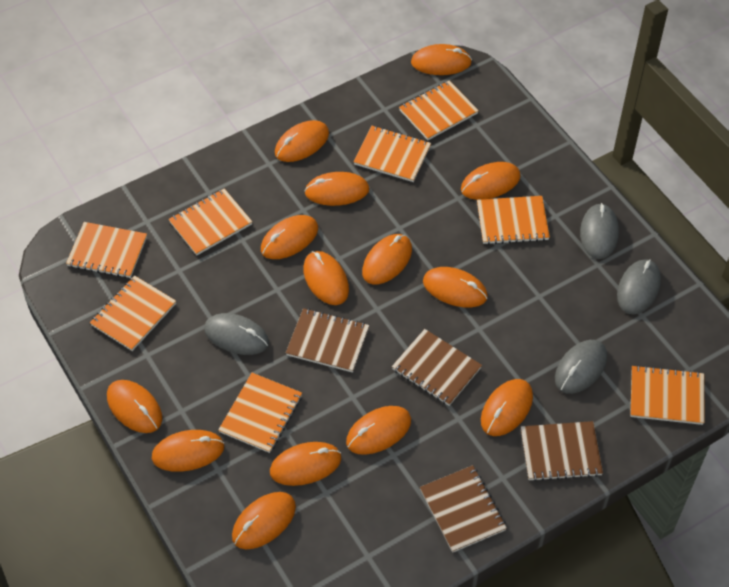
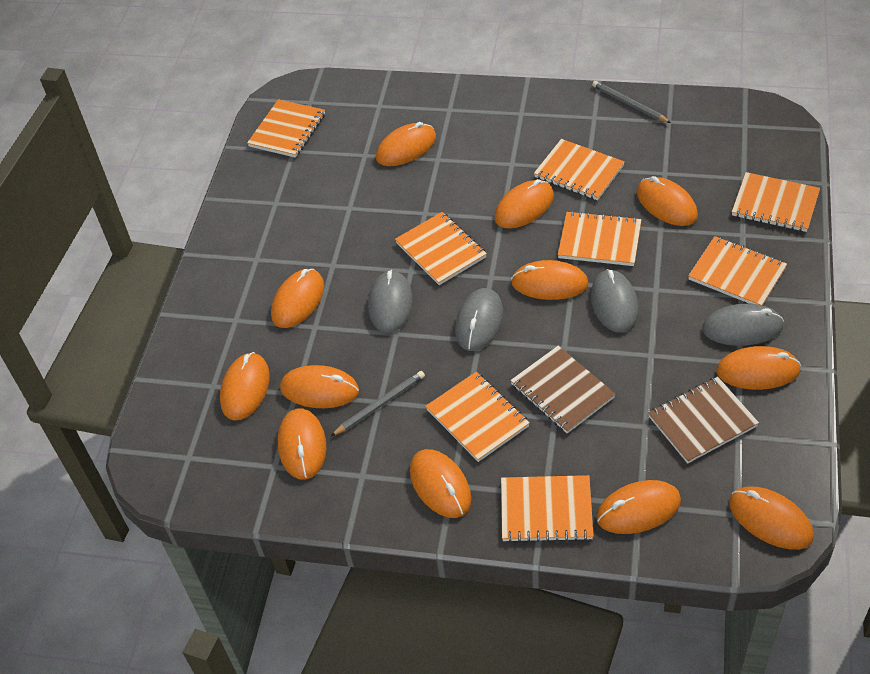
brown notebook: 4 -> 2
grey pencil: 0 -> 2
orange mouse: 14 -> 12

